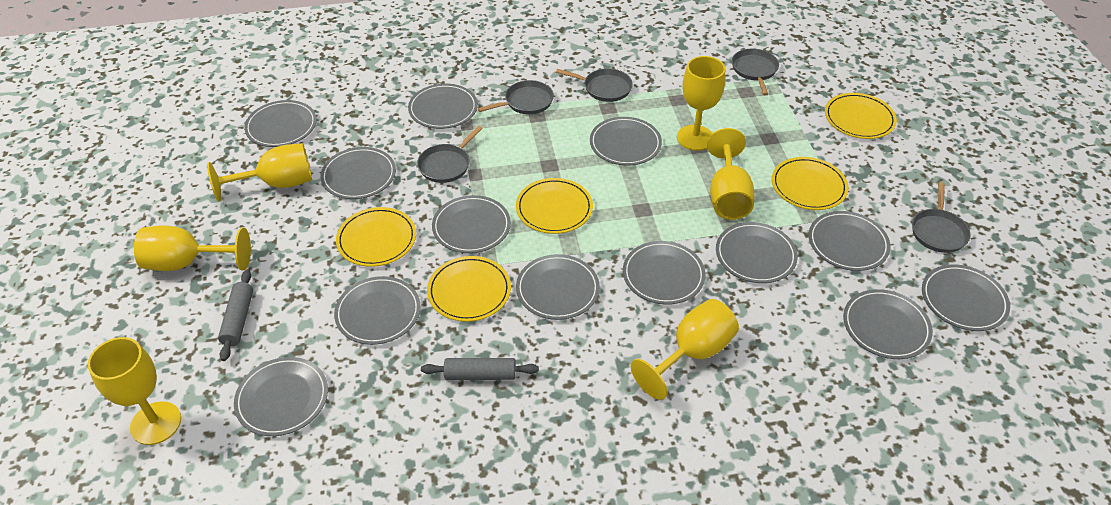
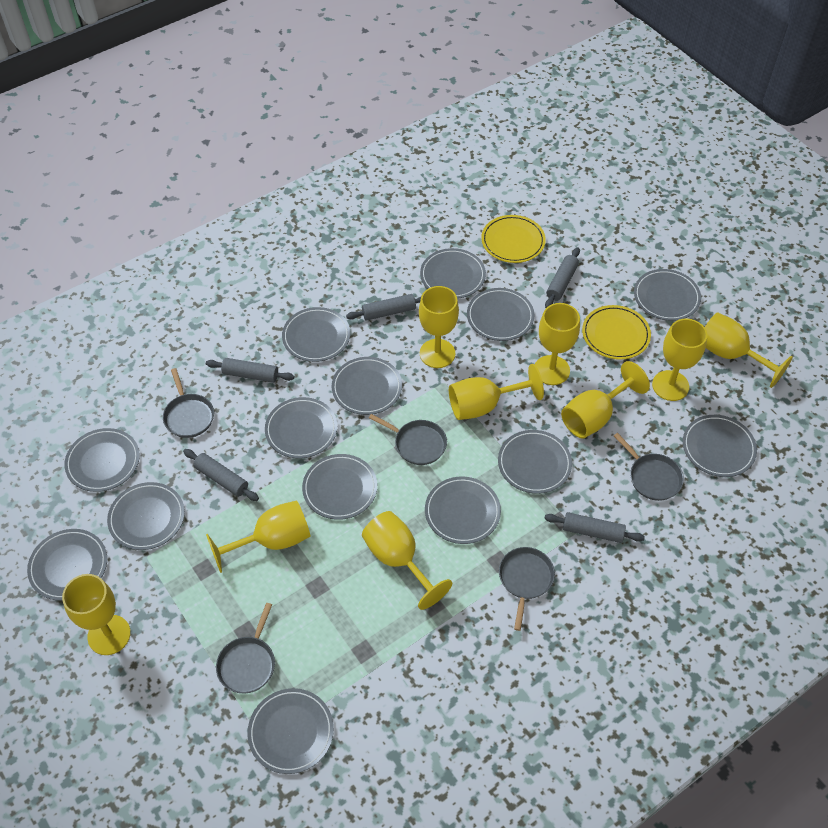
grey plate: 13 -> 14
grey rolling pin: 2 -> 5
yellow goblet: 6 -> 9
yellow plate: 5 -> 2

